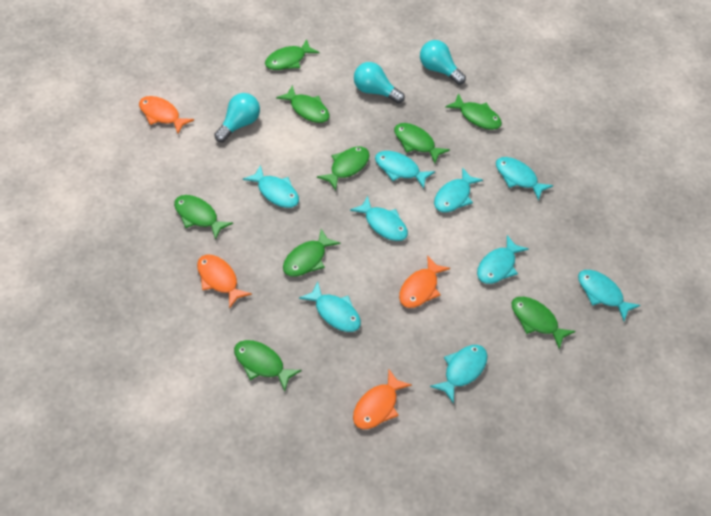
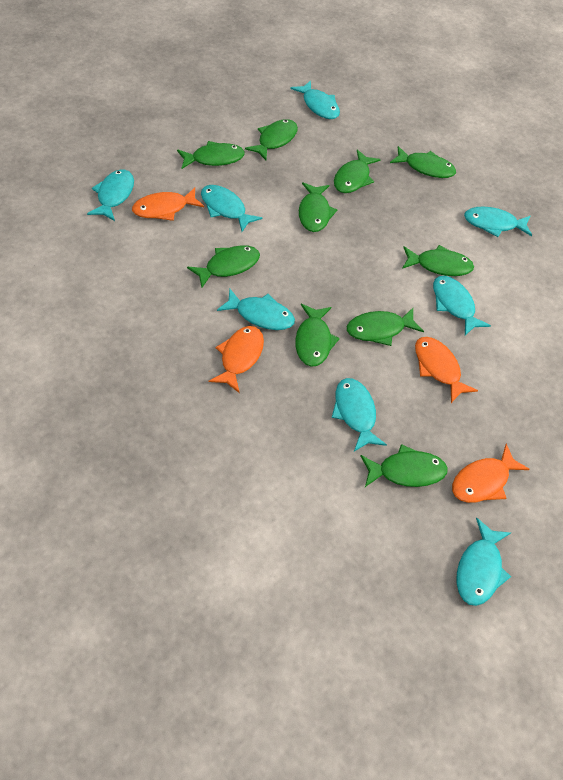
green fish: 9 -> 10
turquoise fish: 9 -> 8
turquoise light bulb: 3 -> 0

